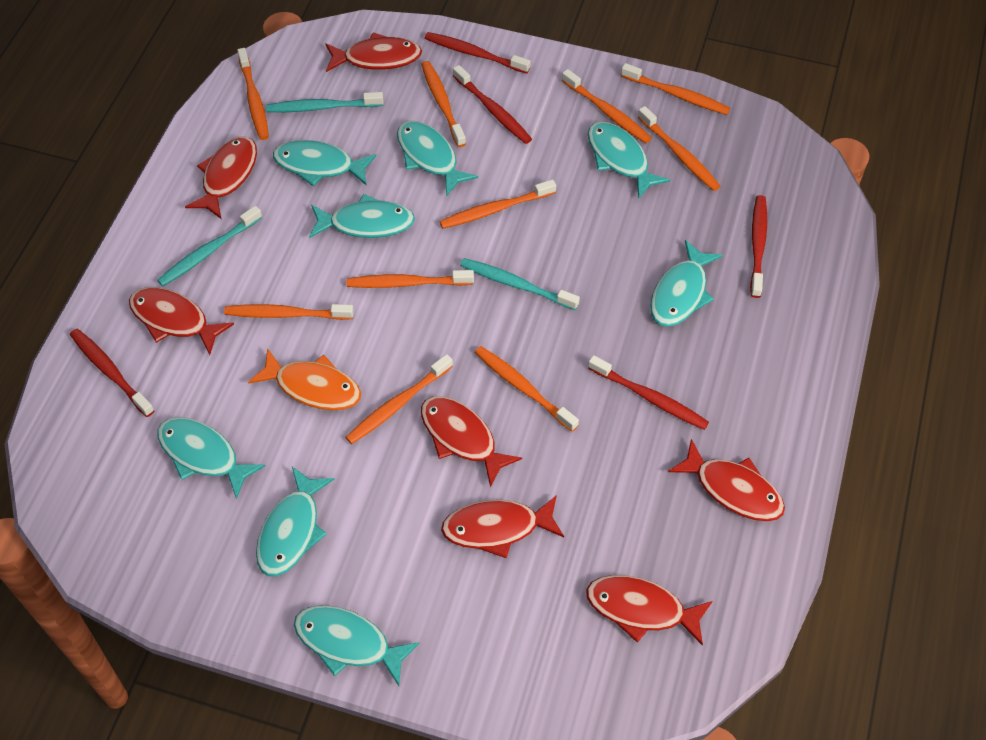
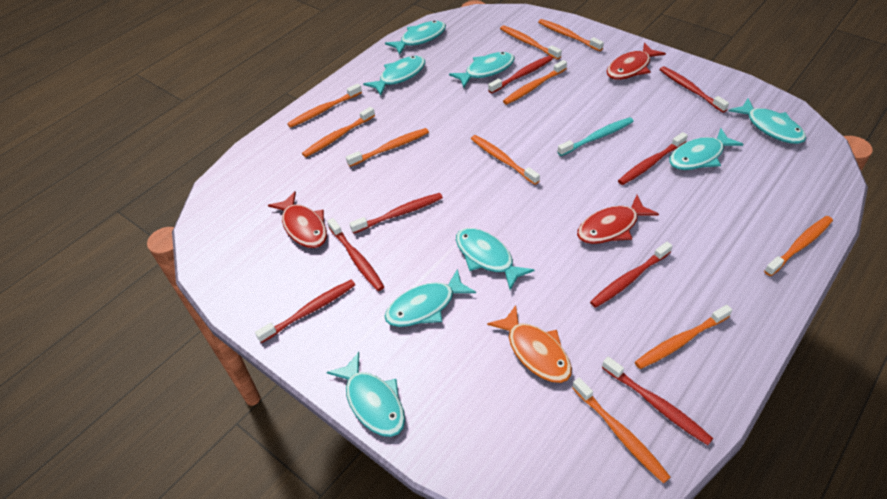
red fish: 7 -> 3
red toothbrush: 5 -> 8
turquoise toothbrush: 3 -> 1

